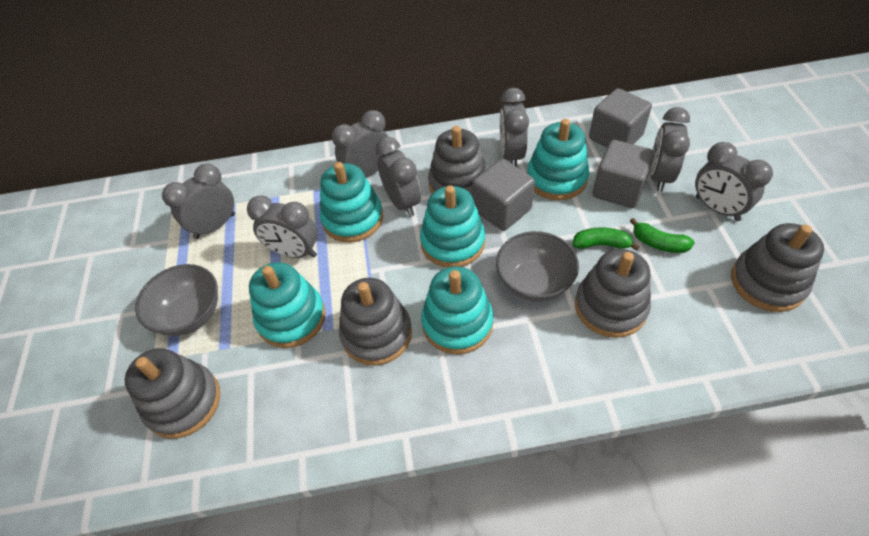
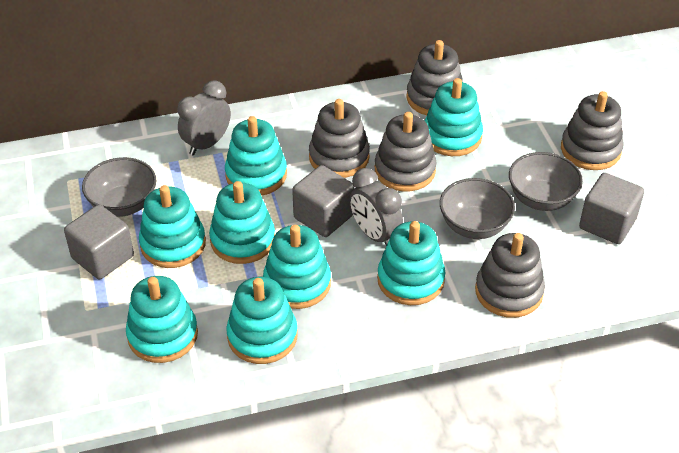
green banana: 2 -> 0
grey bowl: 2 -> 3
grey clock: 7 -> 2
turquoise stacking toy: 5 -> 8

